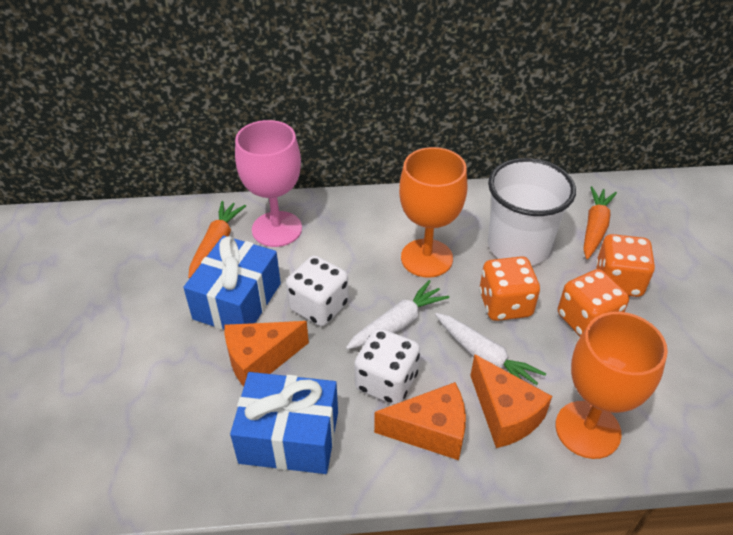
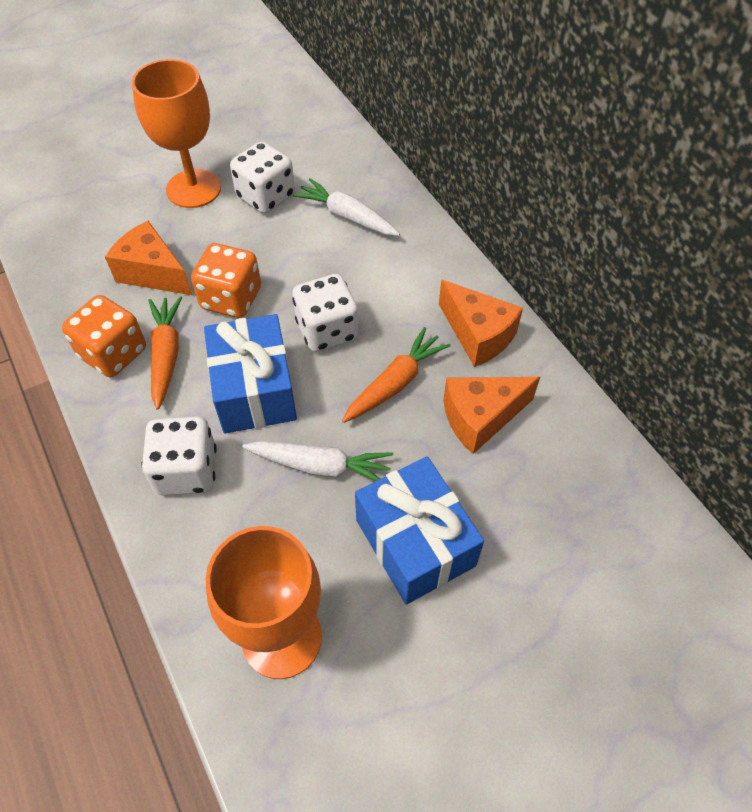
orange dice: 3 -> 2
pink goblet: 1 -> 0
white cup: 1 -> 0
white dice: 2 -> 3

